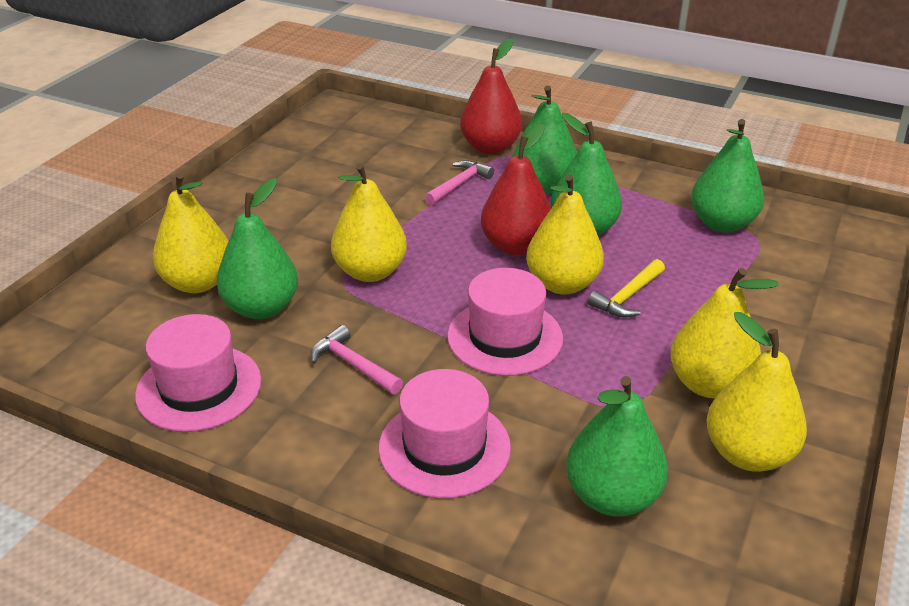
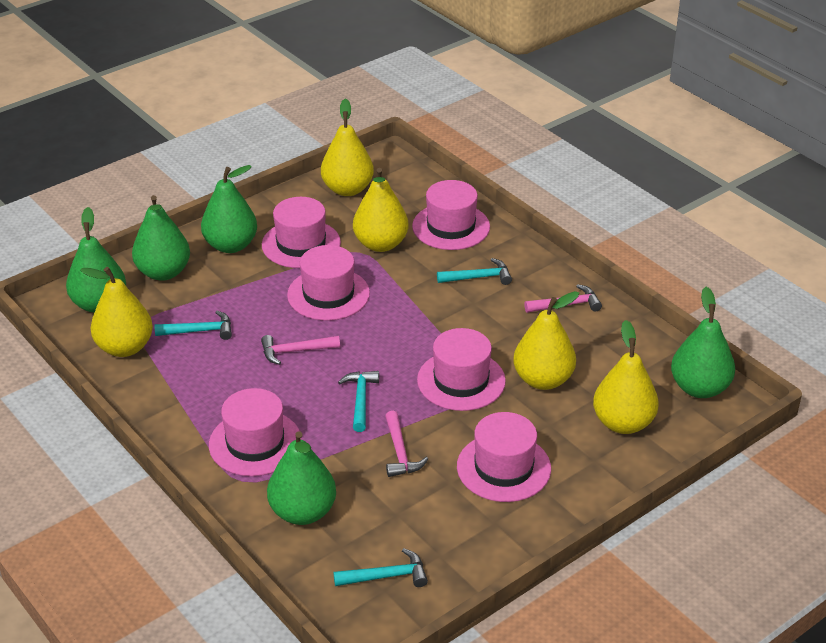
pink hammer: 2 -> 3
pink hat: 3 -> 6
red pear: 2 -> 0
turquoise hammer: 0 -> 4
yellow hammer: 1 -> 0

